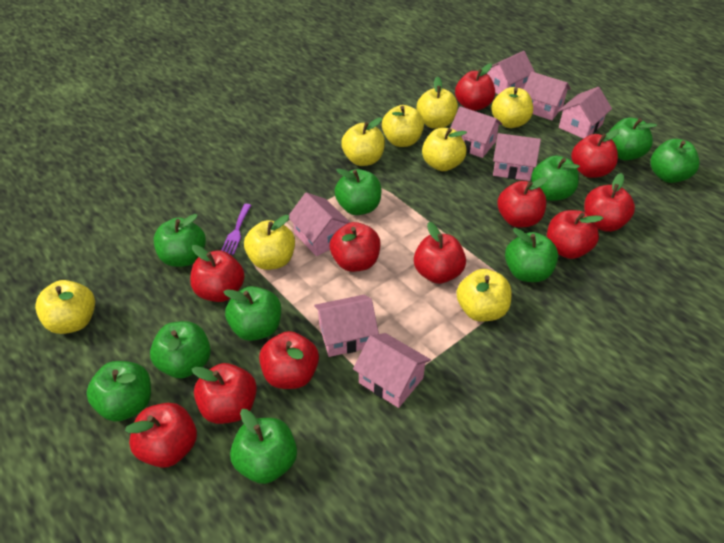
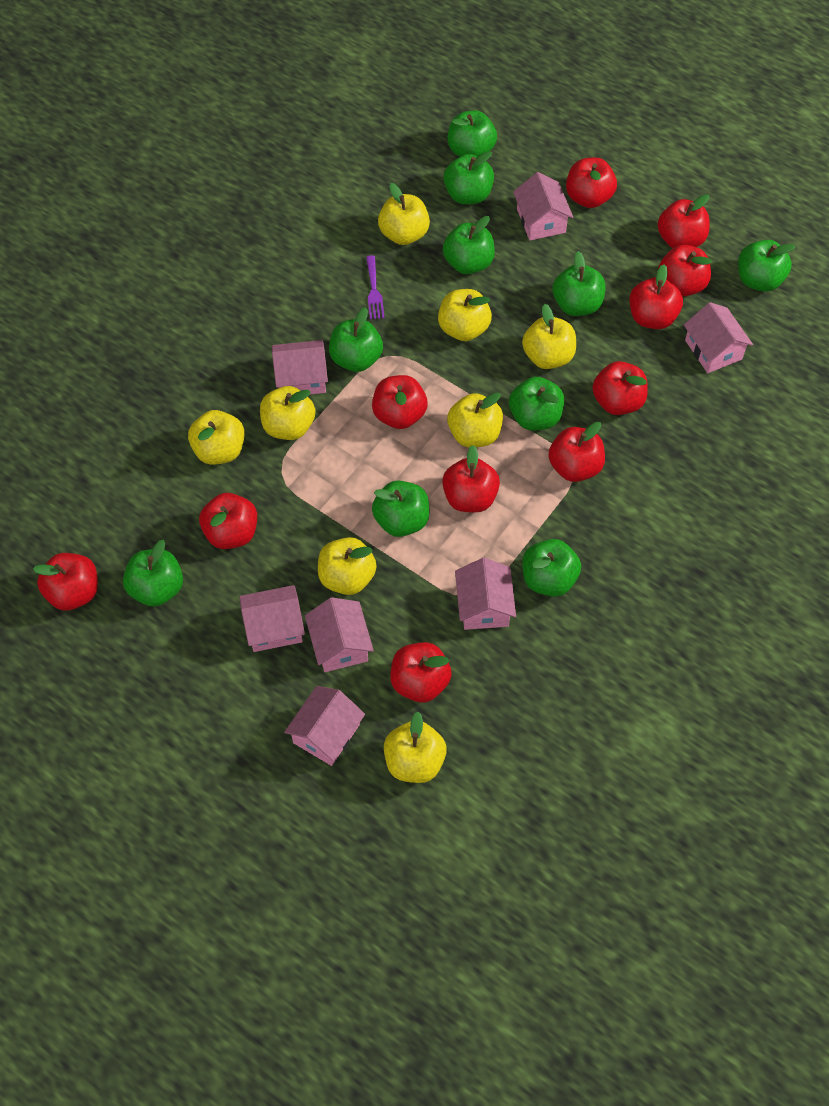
pink house: 8 -> 7

